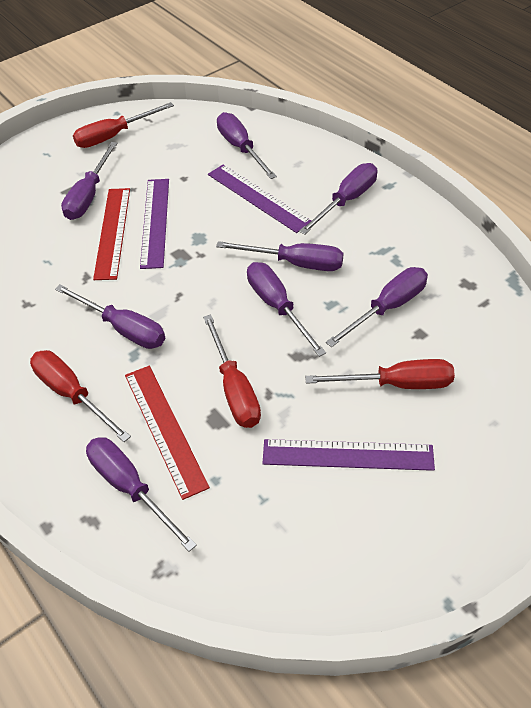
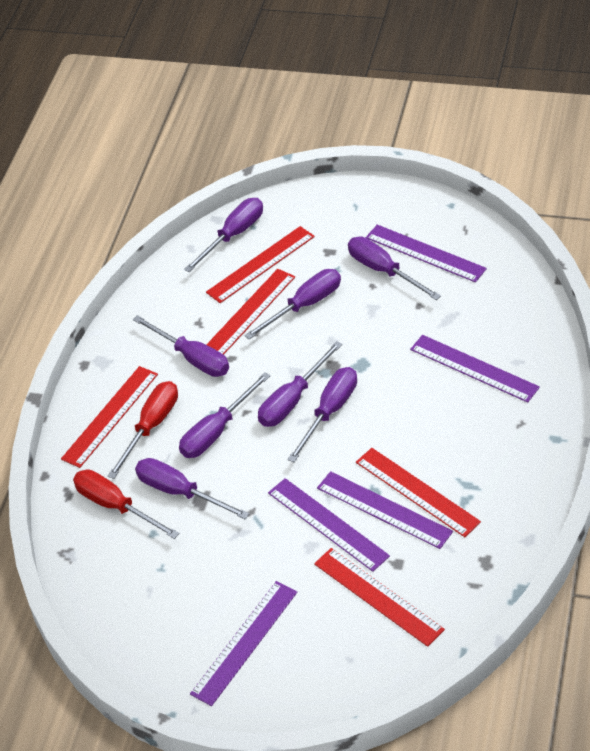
purple ruler: 3 -> 5
red ruler: 2 -> 5
red screwdriver: 4 -> 2

